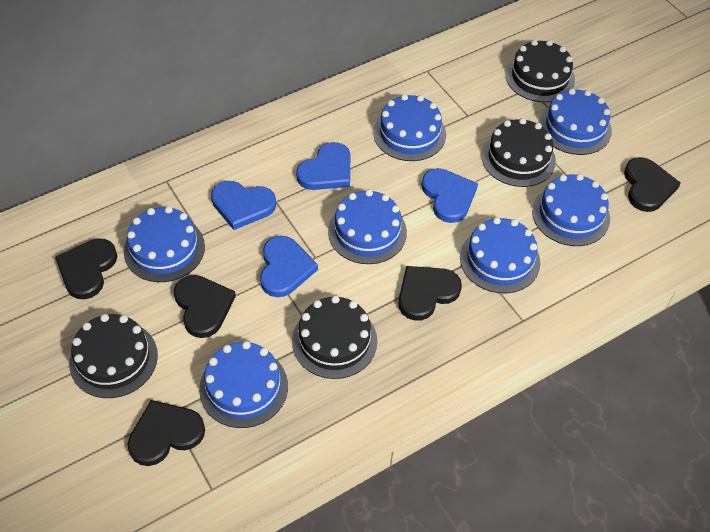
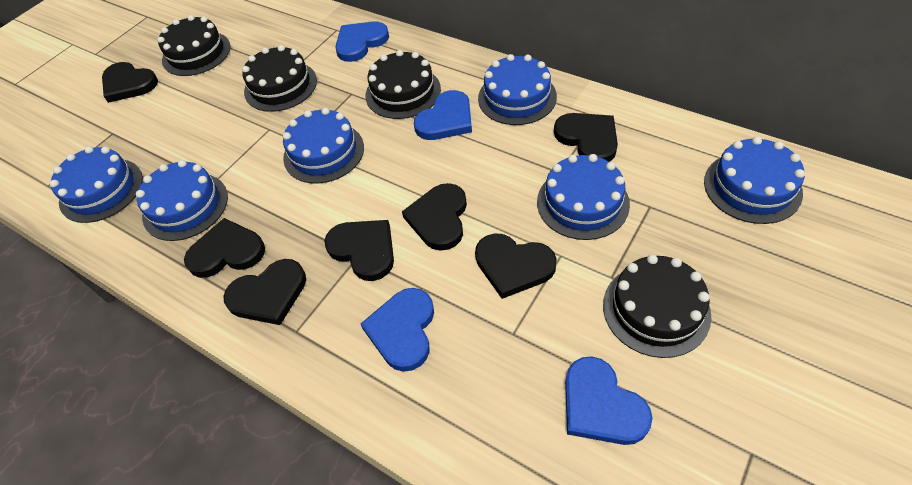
black heart: 5 -> 7
blue cake: 7 -> 6

